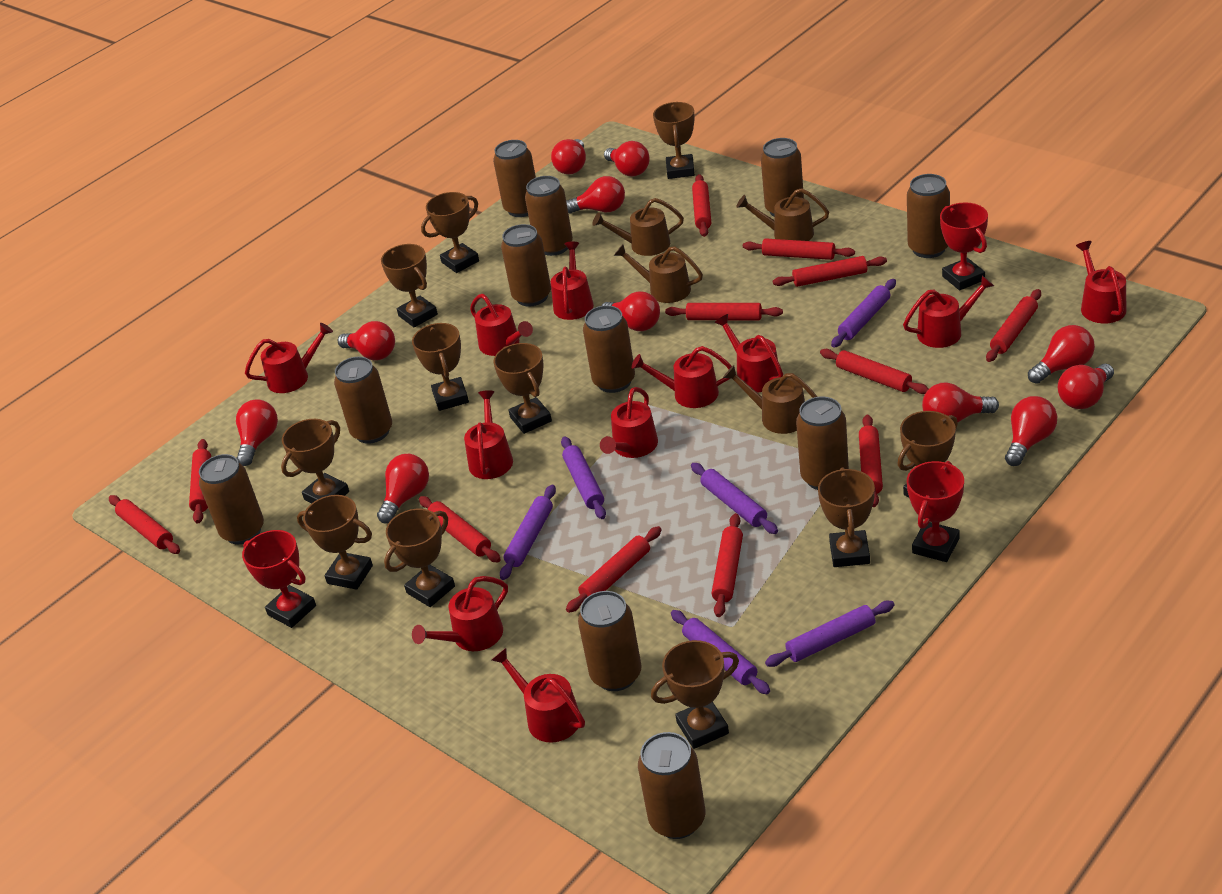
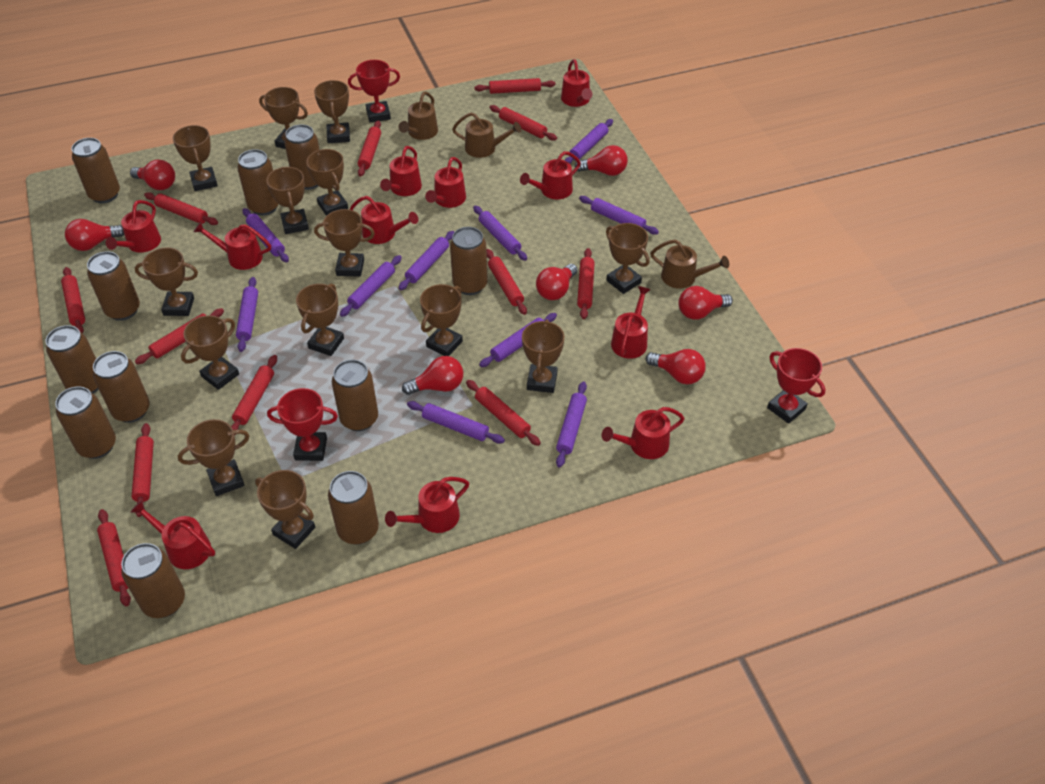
brown trophy: 11 -> 14
brown watering can: 4 -> 3
purple rolling pin: 6 -> 10
red light bulb: 11 -> 7

